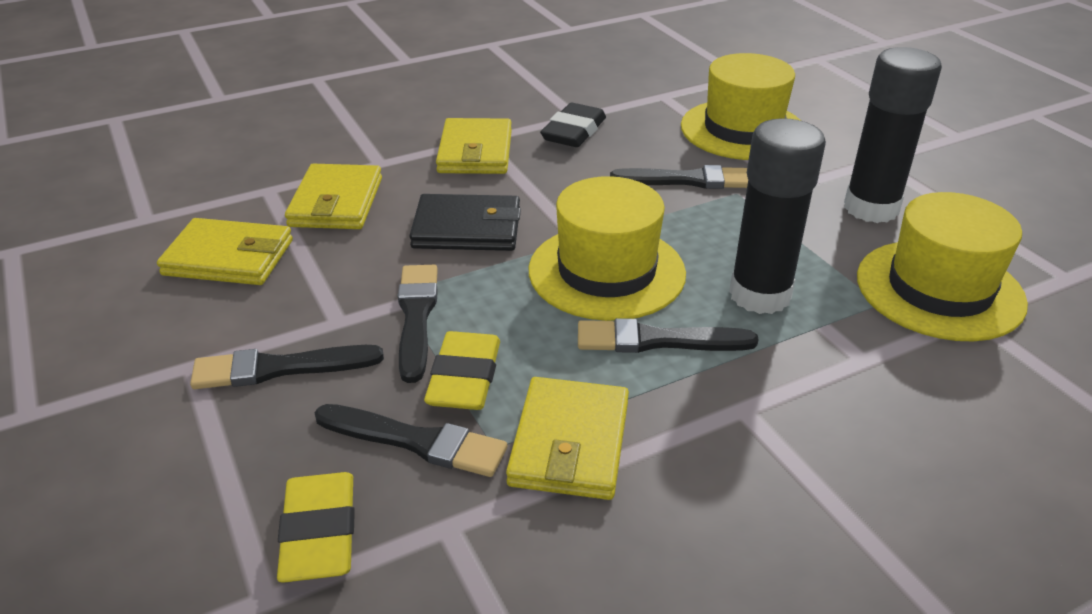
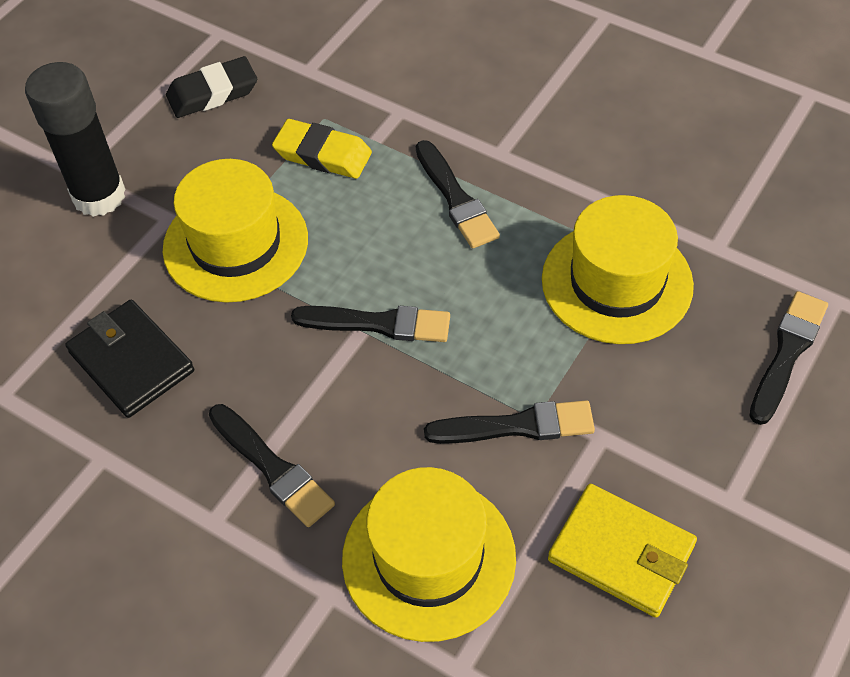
black glue stick: 2 -> 1
yellow eraser: 2 -> 1
yellow wallet: 4 -> 1

